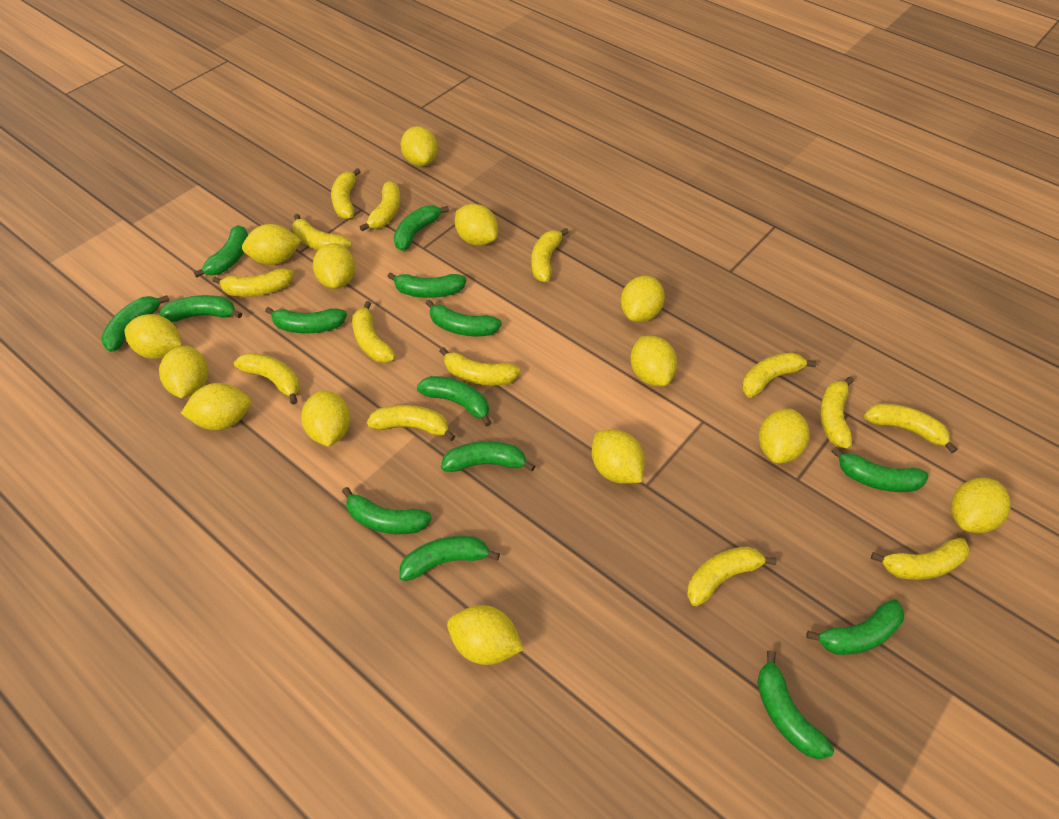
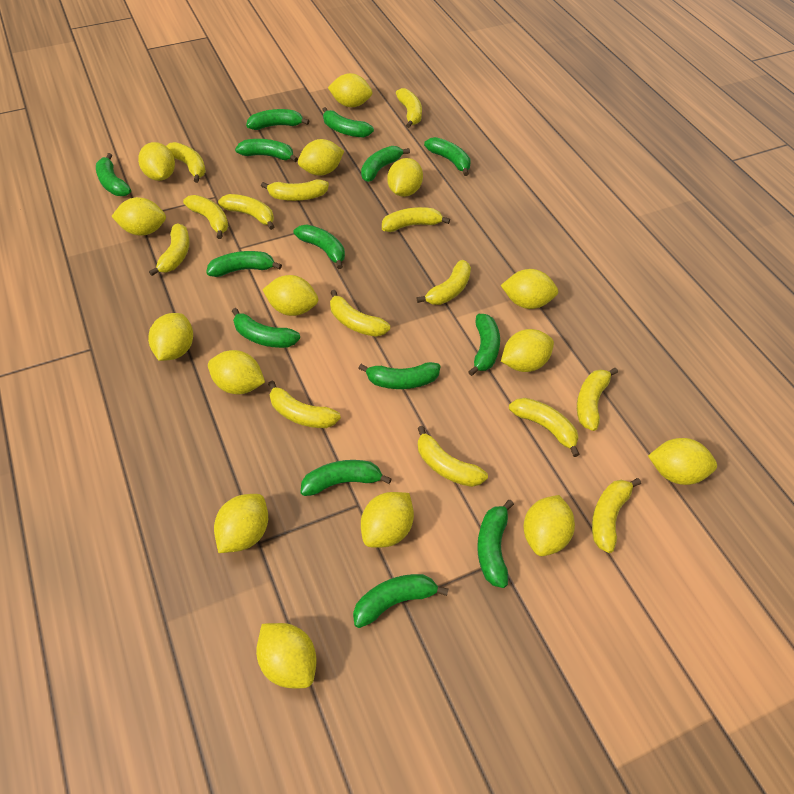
yellow lemon: 14 -> 15

